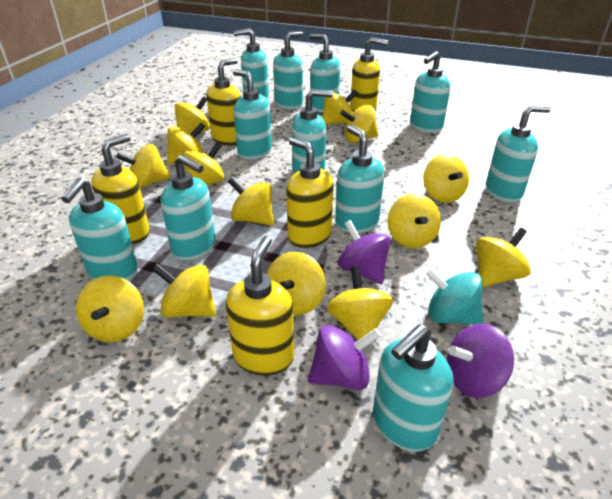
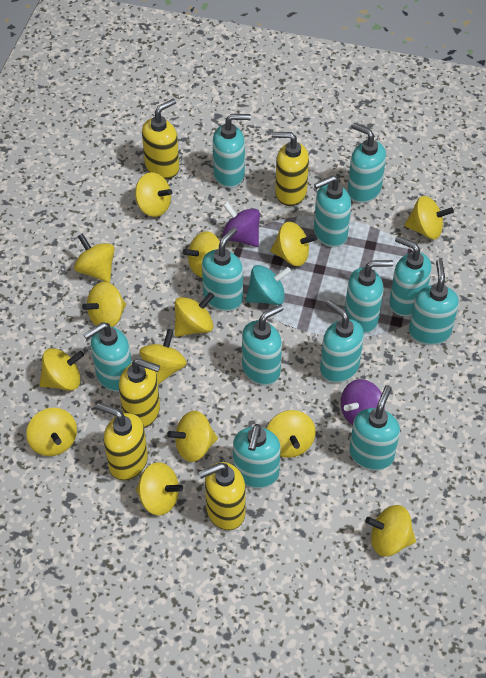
purple spinning top: 3 -> 2
turquoise soap dispenser: 11 -> 12

